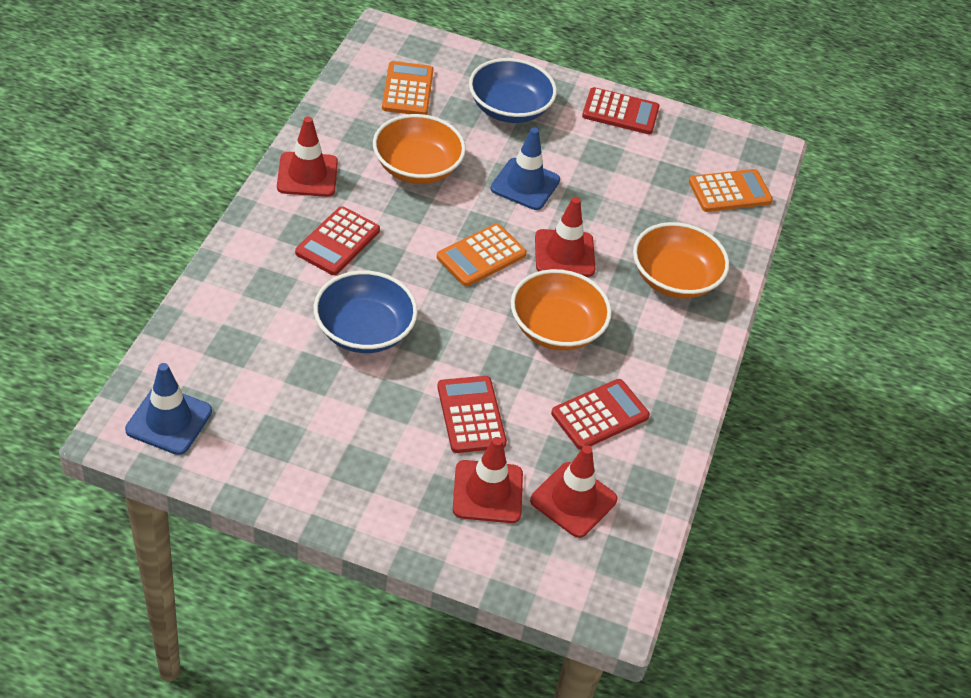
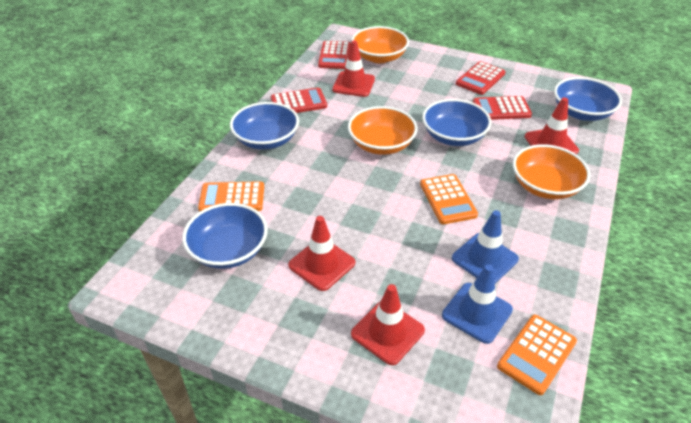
blue bowl: 2 -> 4

